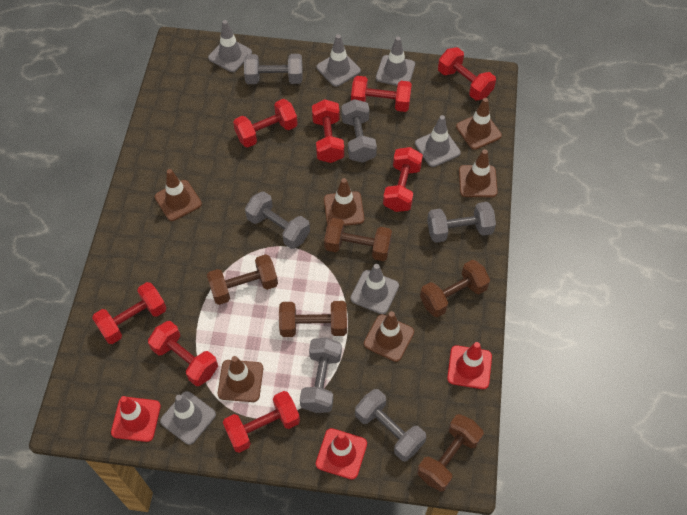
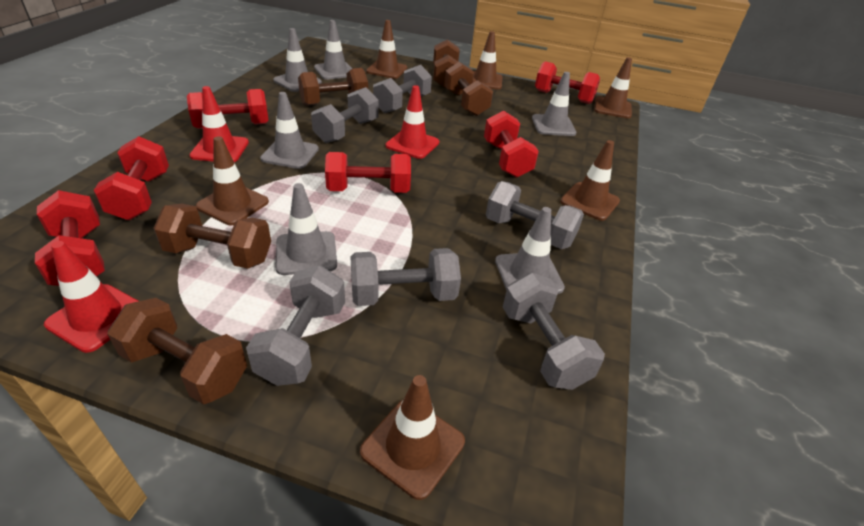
red dumbbell: 8 -> 6

